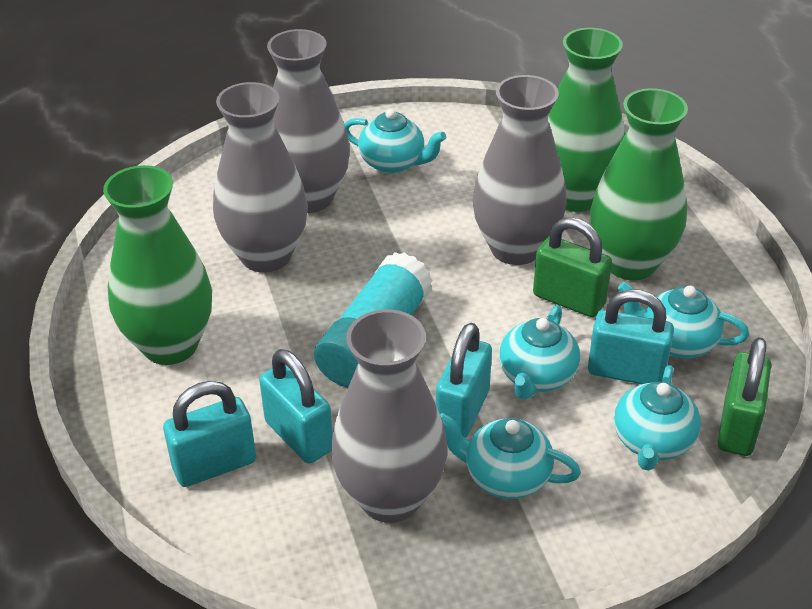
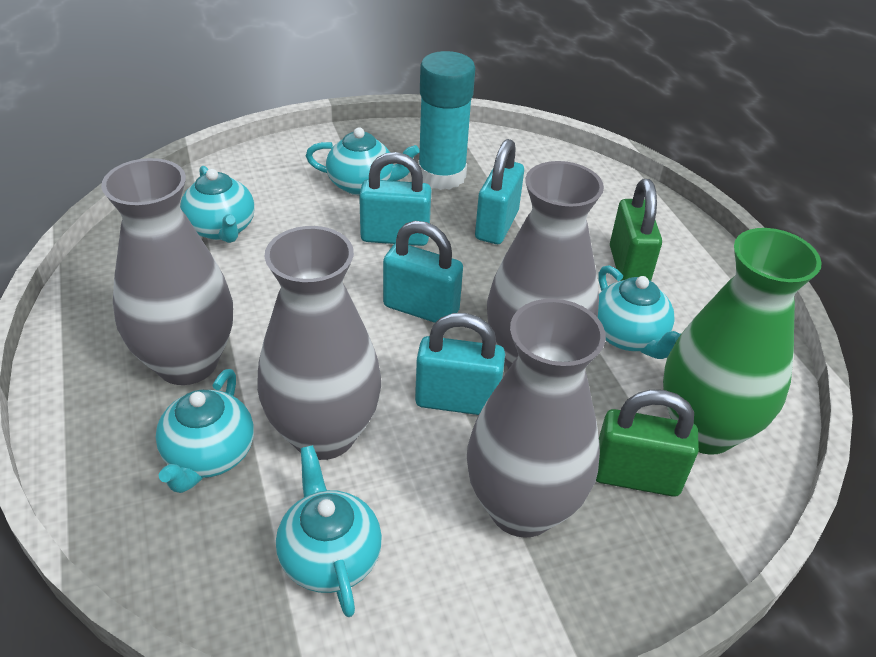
green vase: 3 -> 1

